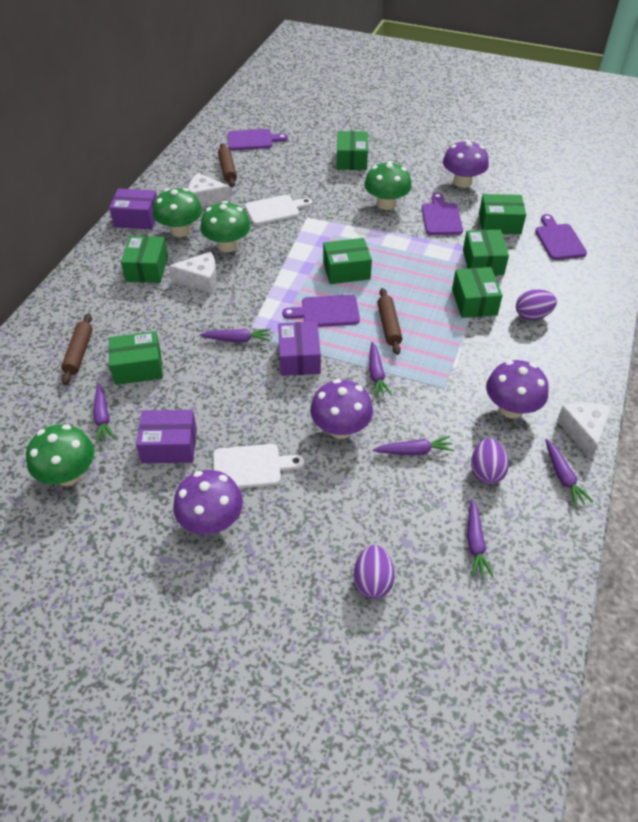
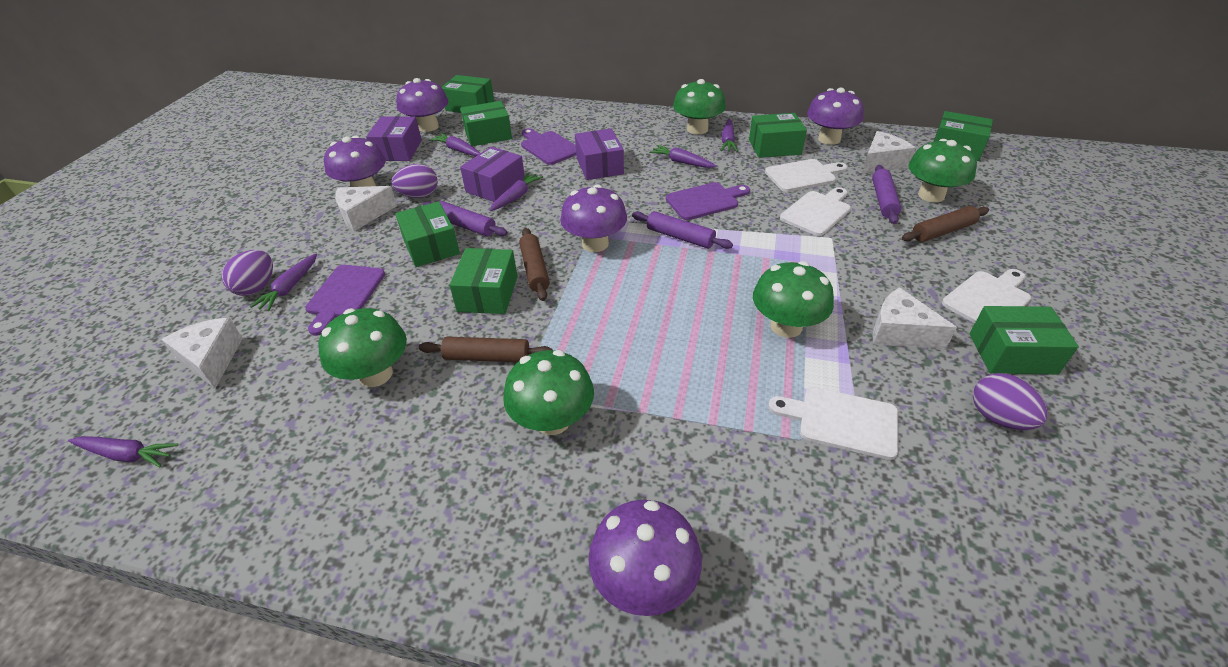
green mushroom: 4 -> 5
purple cutting board: 4 -> 3
purple mushroom: 4 -> 5
purple rolling pin: 0 -> 3
white cheese: 3 -> 4
white cutting board: 2 -> 4

